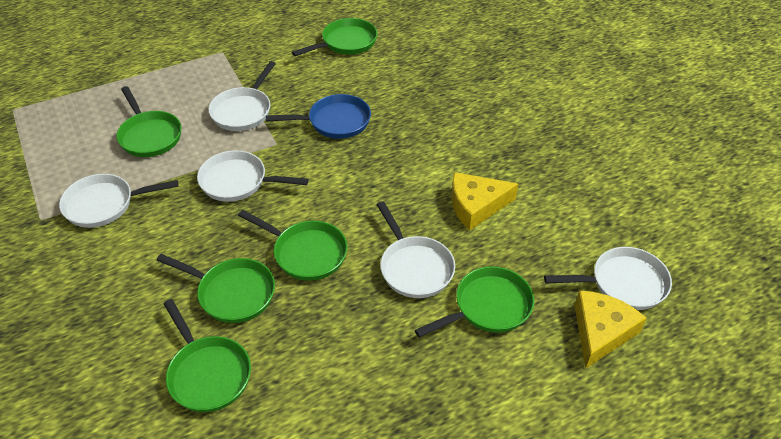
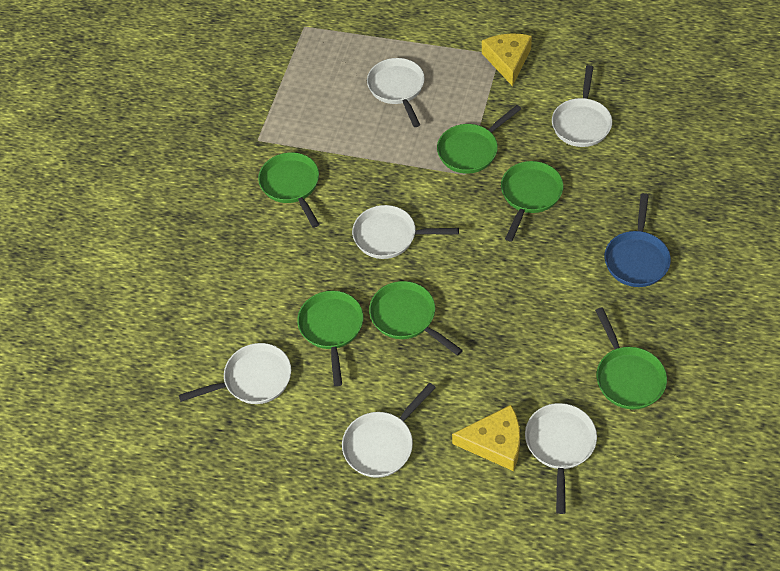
white pan: 5 -> 6

